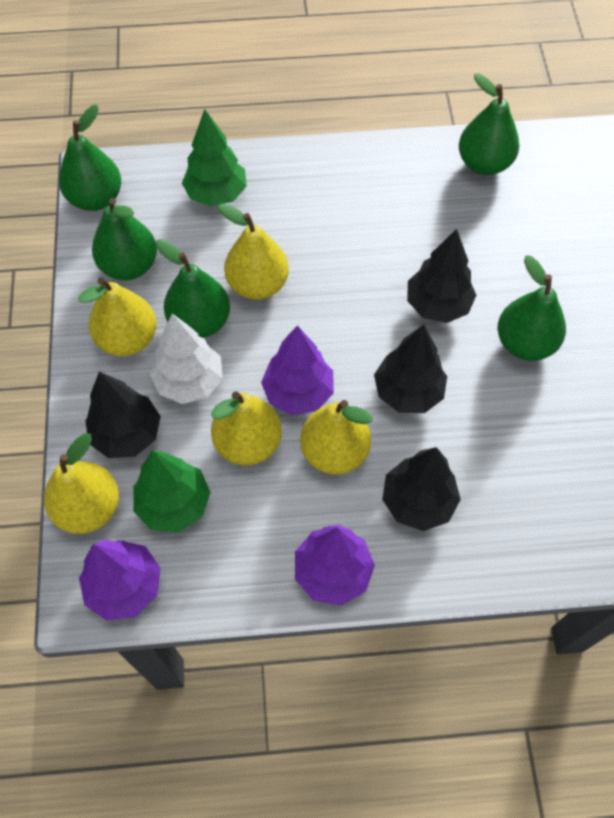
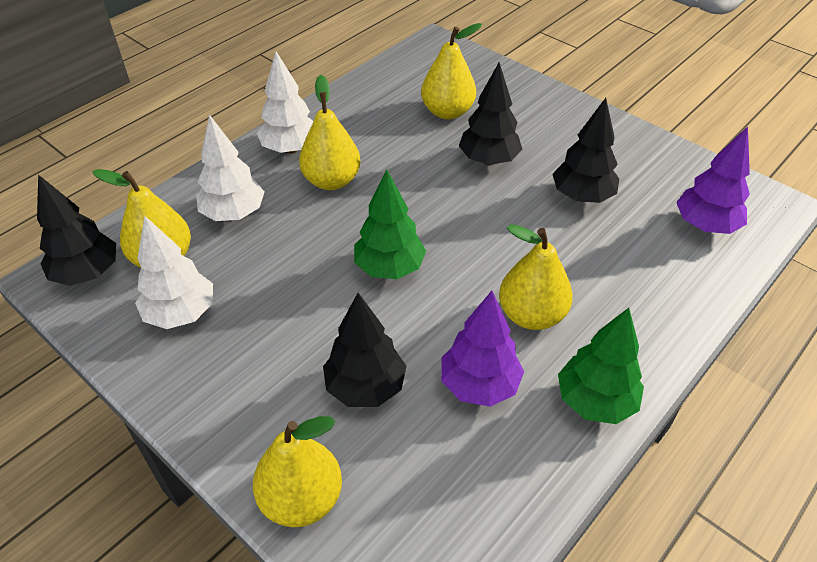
green pear: 5 -> 0
purple tree: 3 -> 2
white tree: 1 -> 3

